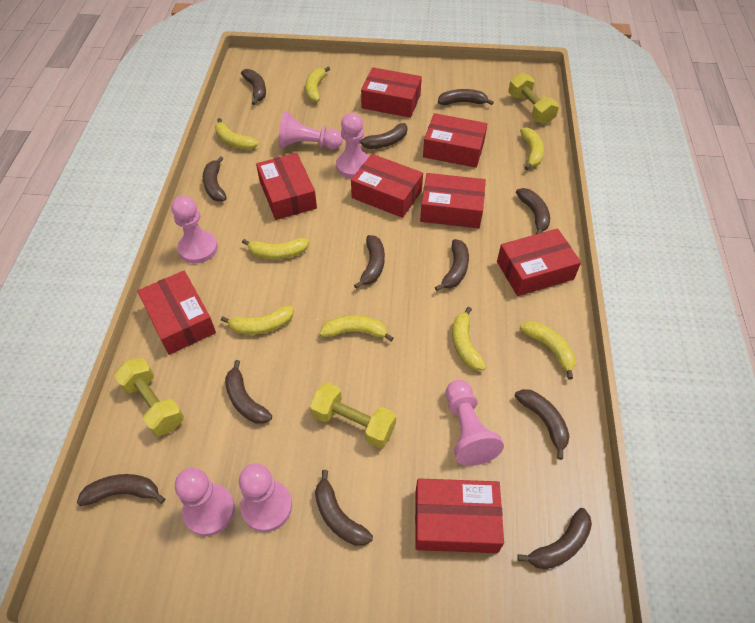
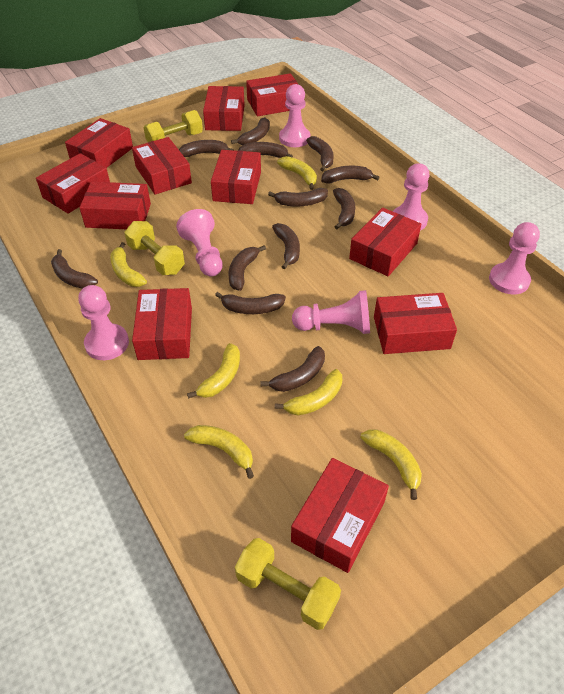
red box: 8 -> 11
yellow banana: 8 -> 6

